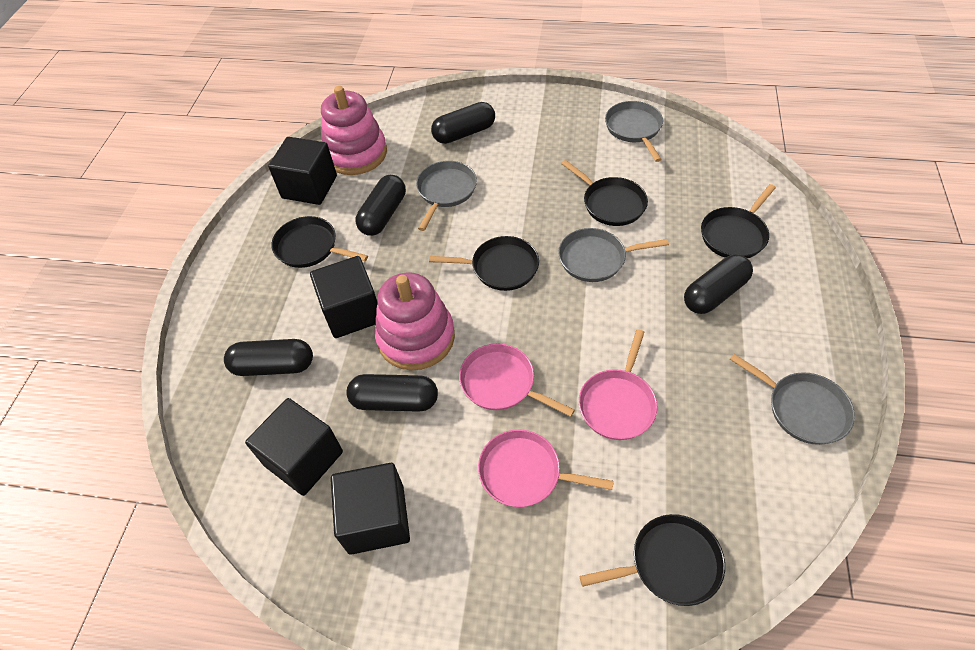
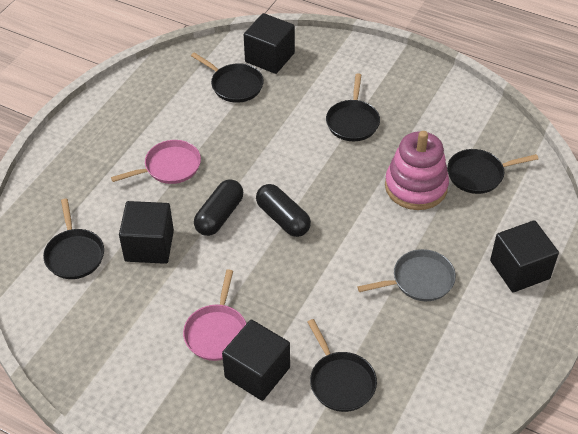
black capsule: 5 -> 2
grey pan: 4 -> 1
pink pan: 3 -> 2
pink stacking toy: 2 -> 1

